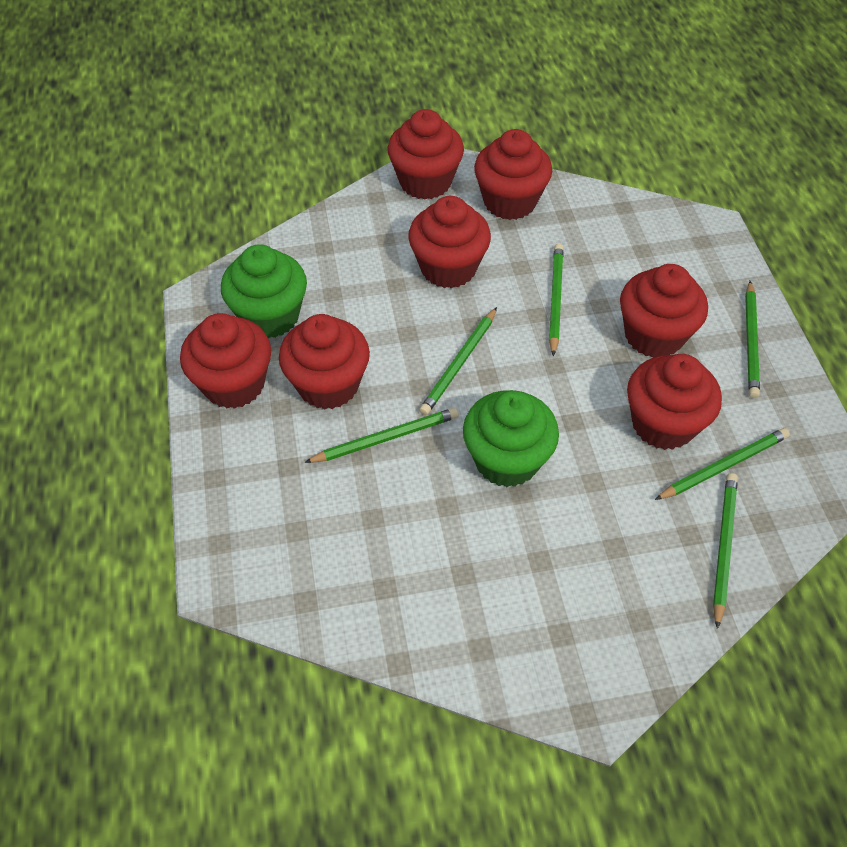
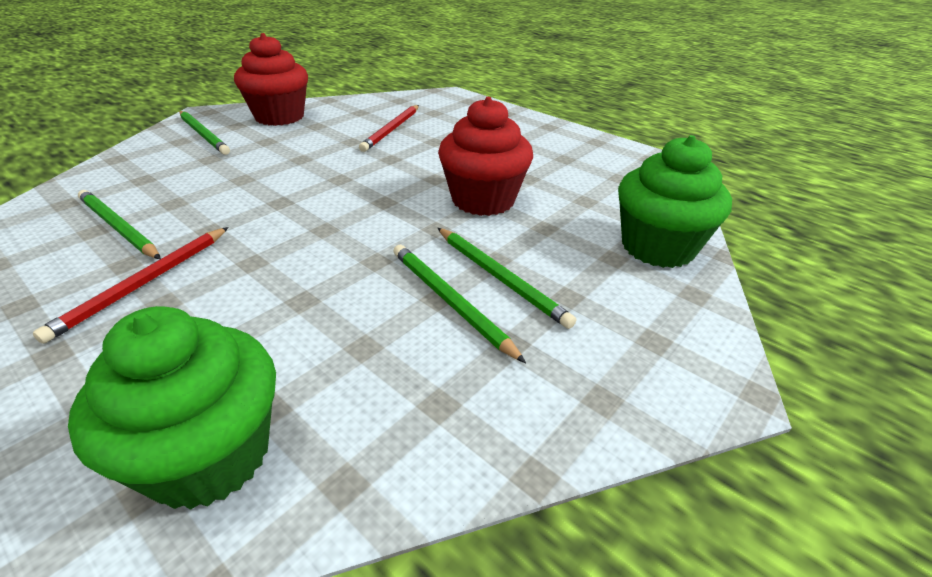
green pencil: 6 -> 4
red cupcake: 7 -> 2
red pencil: 0 -> 2

